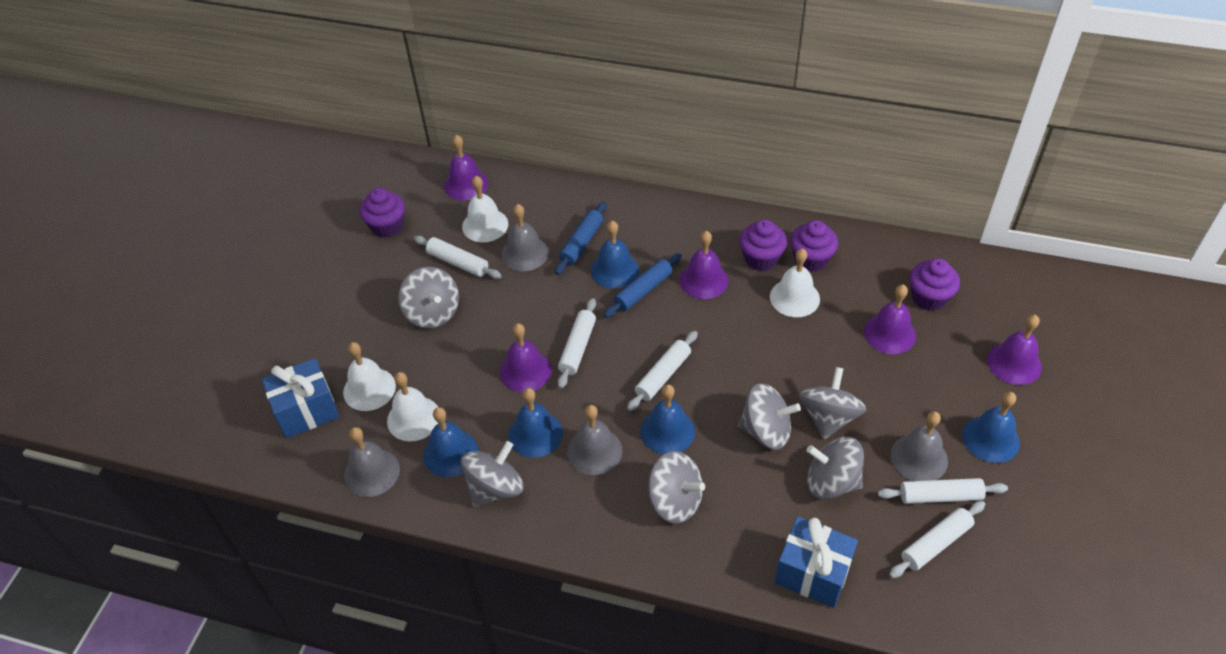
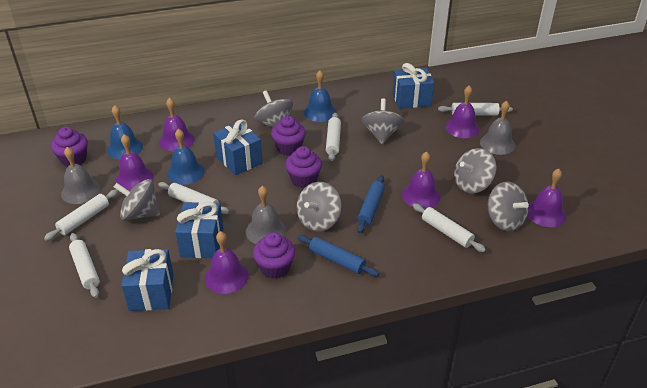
blue bell: 5 -> 3
blue gift: 2 -> 4
grey bell: 4 -> 3
purple bell: 5 -> 6
white bell: 4 -> 0
white rolling pin: 5 -> 6

